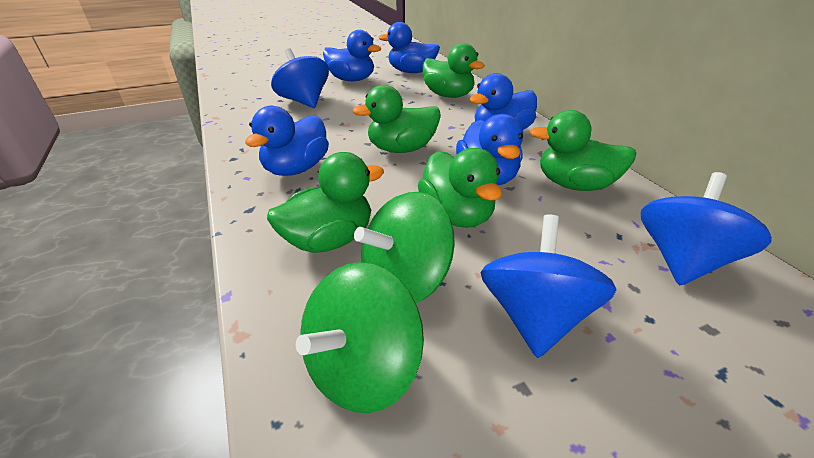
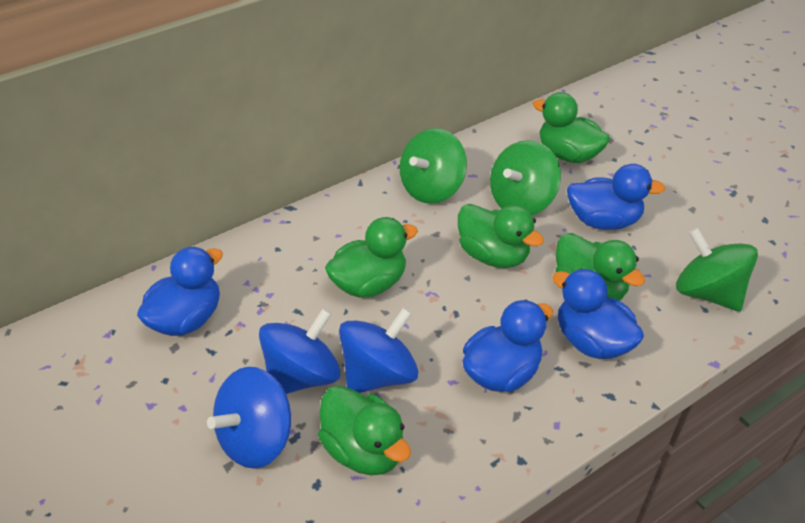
blue duck: 5 -> 4
green spinning top: 2 -> 3

